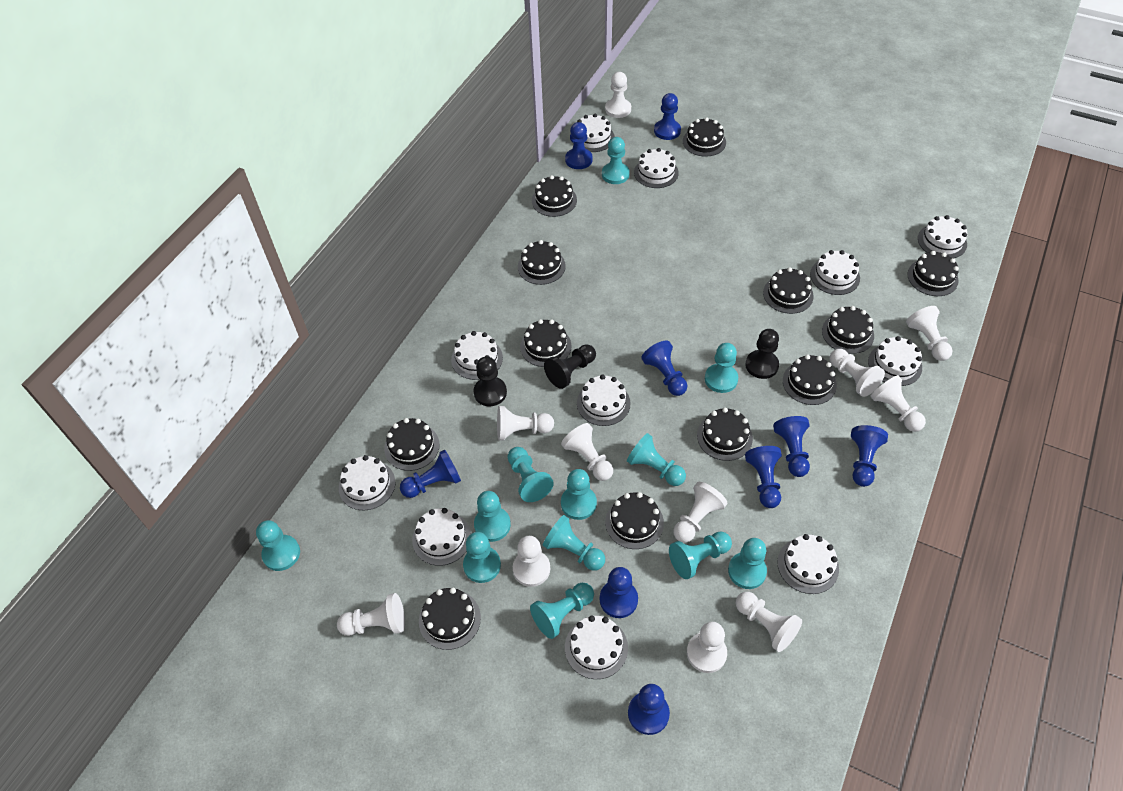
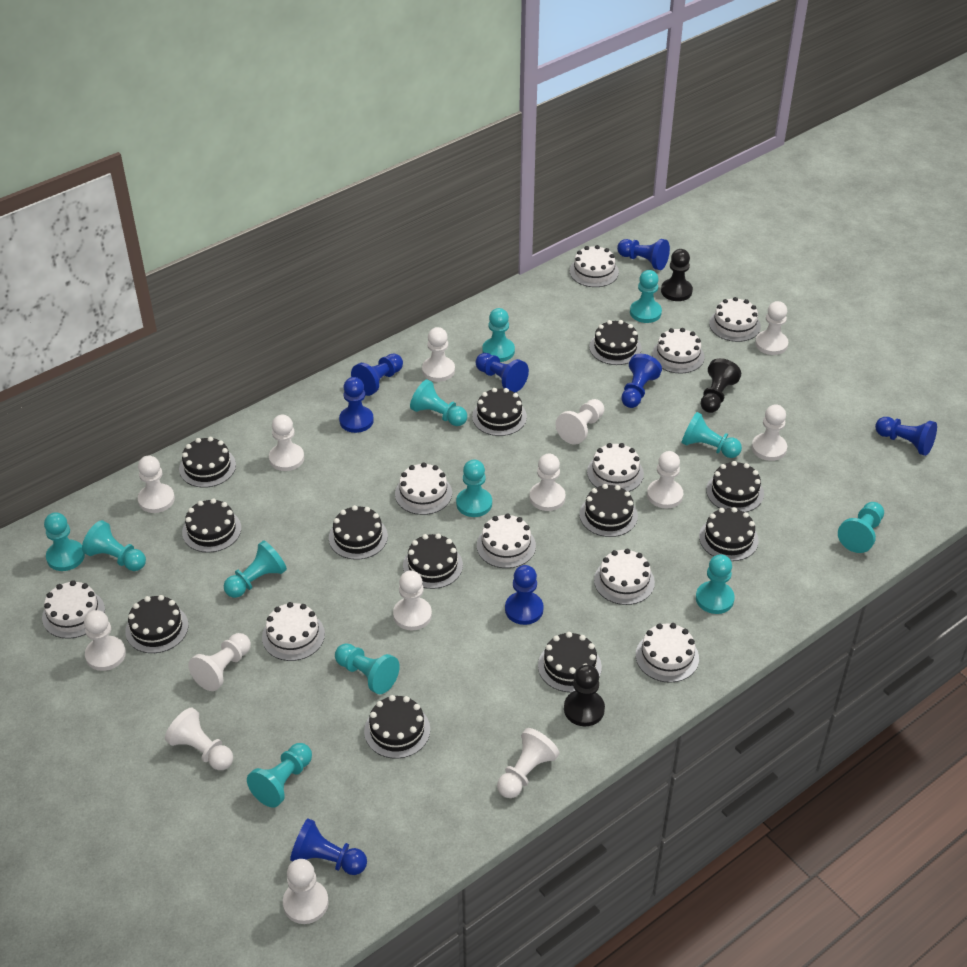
blue pawn: 9 -> 8
white cake: 11 -> 10
white pawn: 11 -> 14

